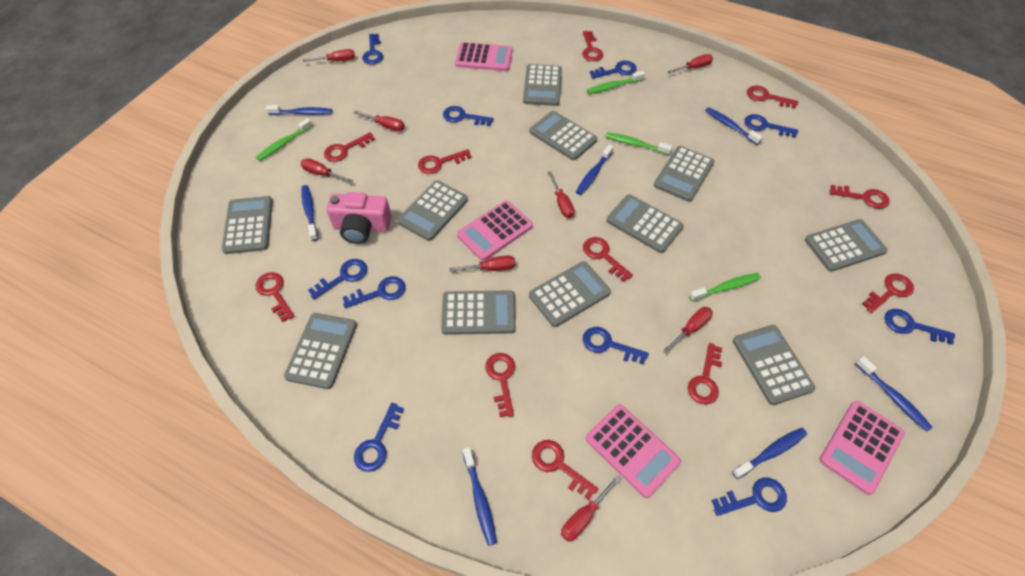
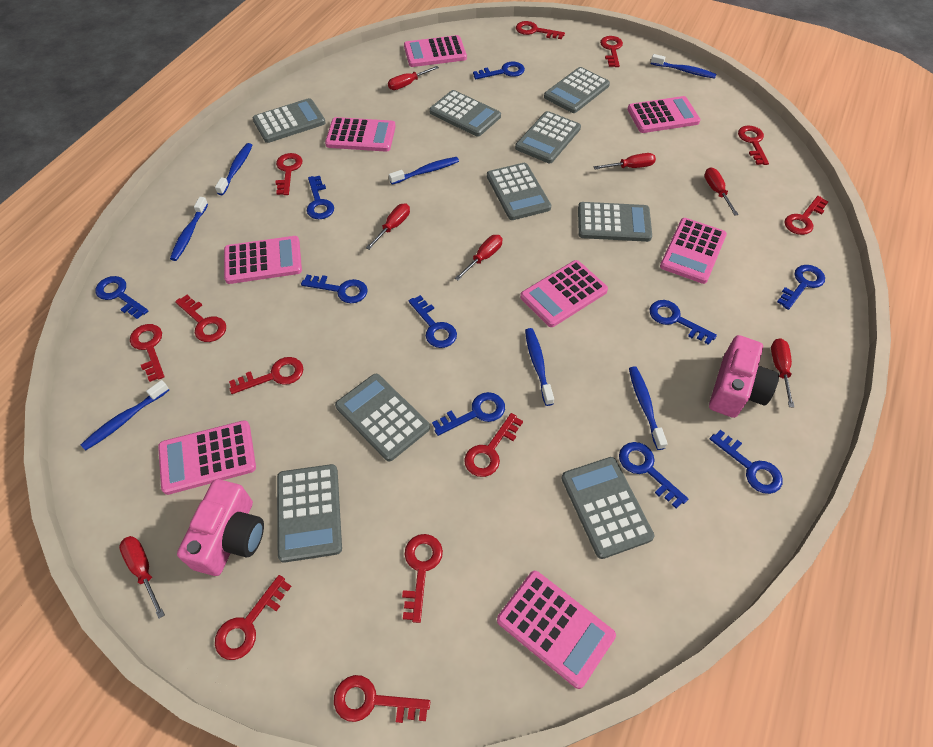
green toothbrush: 4 -> 0
grey calculator: 11 -> 9
pink calculator: 4 -> 8
pink camera: 1 -> 2
red key: 11 -> 12
red screwdriver: 8 -> 7

